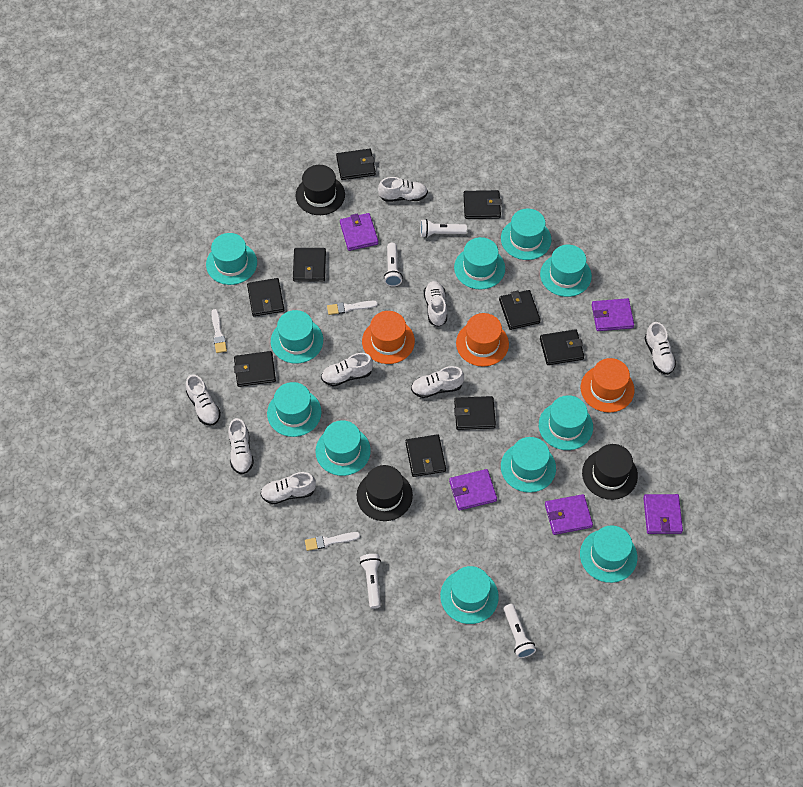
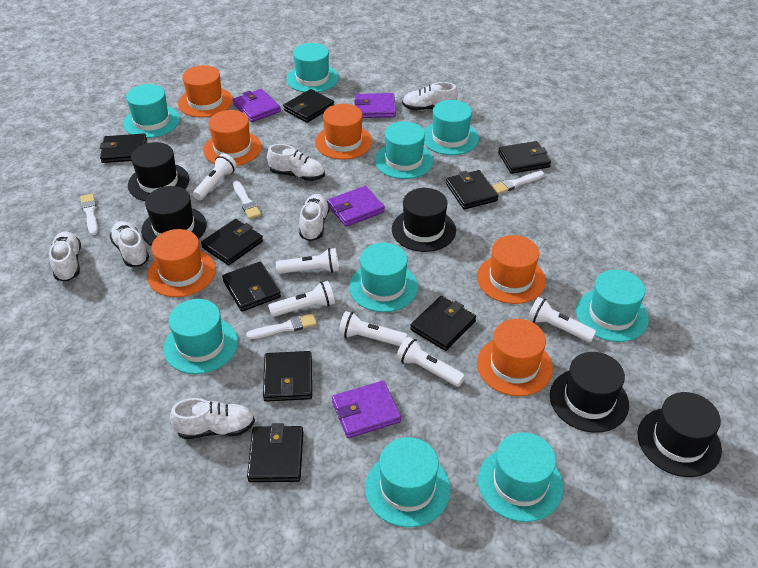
black hat: 3 -> 5
orange hat: 3 -> 6
purple wallet: 5 -> 4
turquoise hat: 11 -> 9
white brush: 3 -> 4
white flashlight: 4 -> 6
white shoe: 8 -> 6

